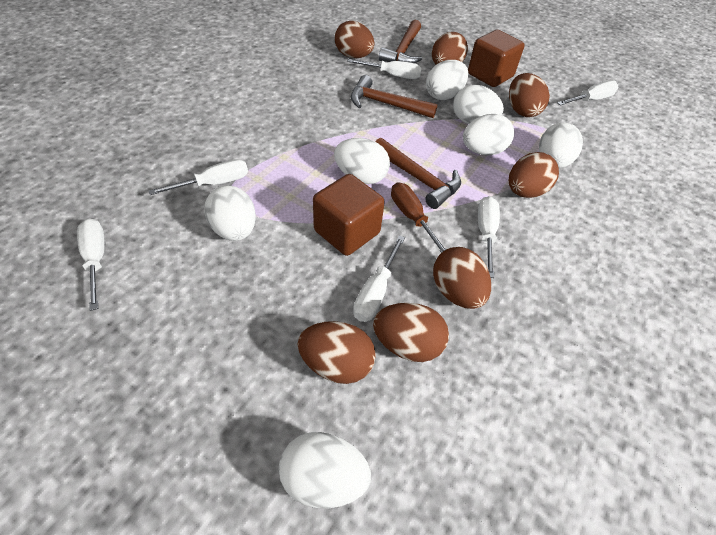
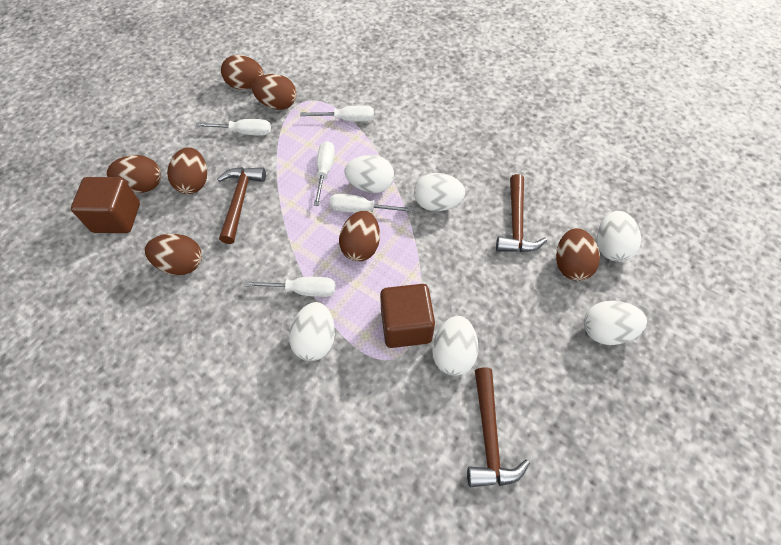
brown screwdriver: 1 -> 0
white egg: 7 -> 6
white screwdriver: 6 -> 5

